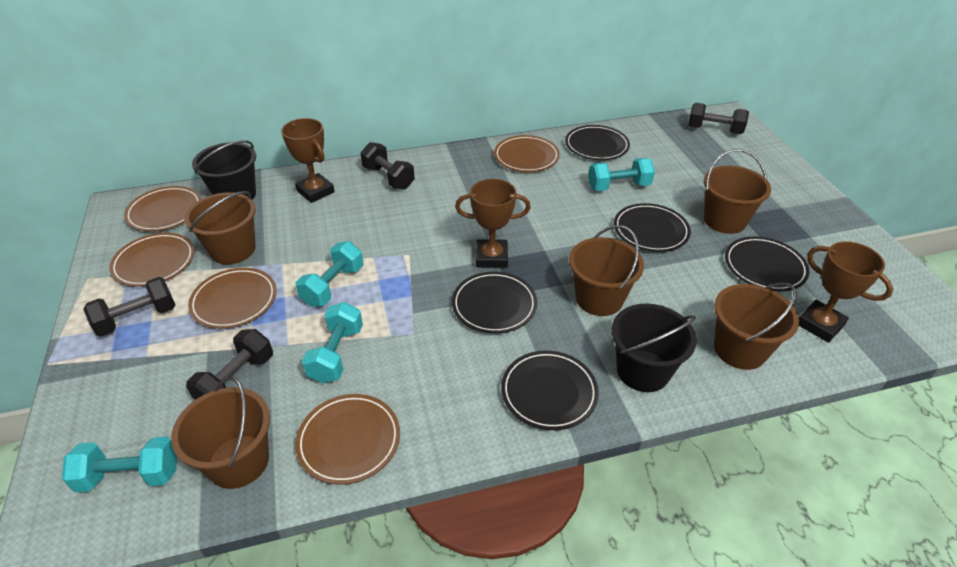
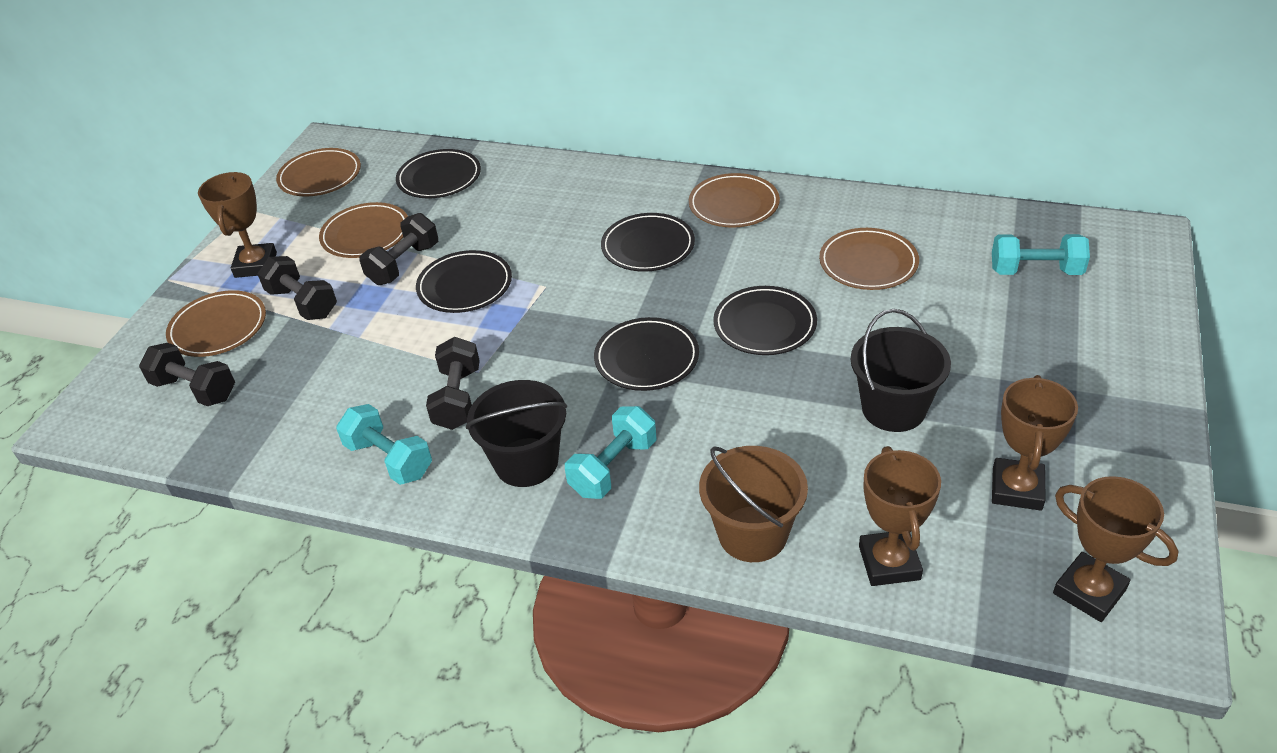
brown bucket: 5 -> 1
brown trophy: 3 -> 4
turquoise dumbbell: 4 -> 3

